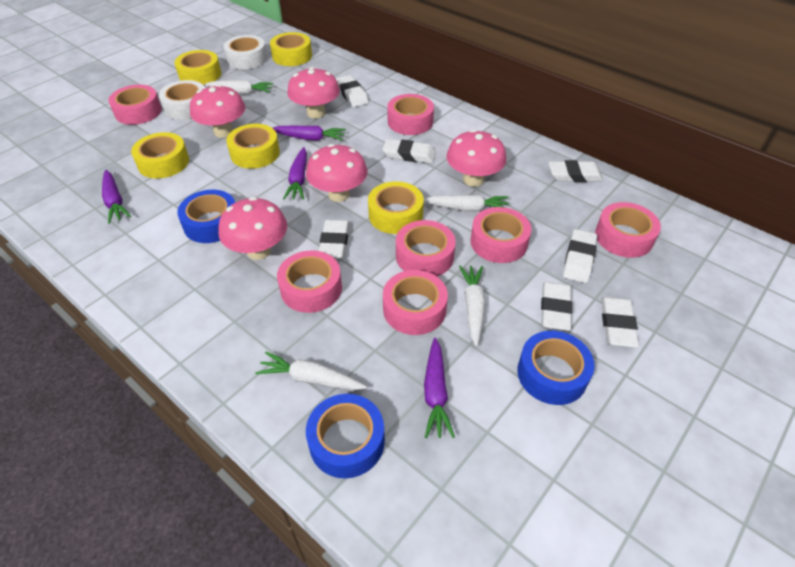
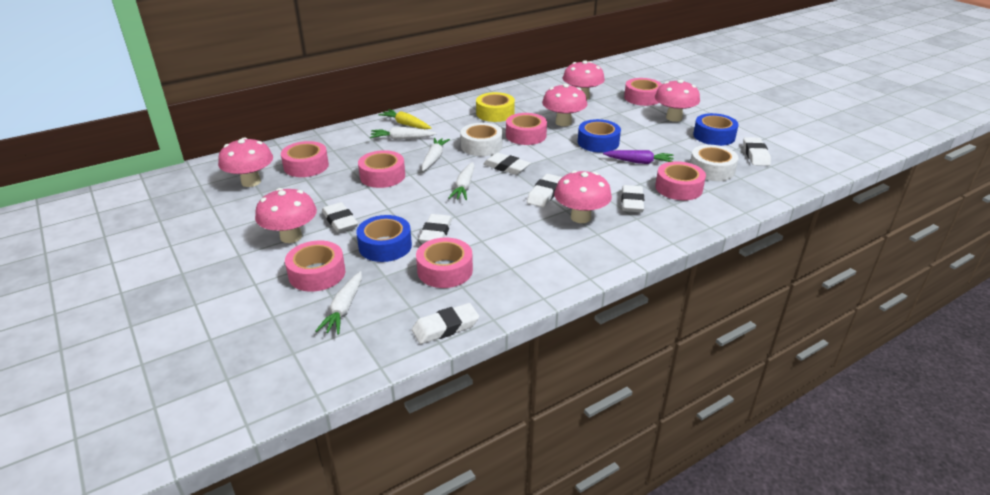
pink mushroom: 5 -> 6
purple carrot: 4 -> 1
yellow carrot: 0 -> 1
yellow tape: 5 -> 1

